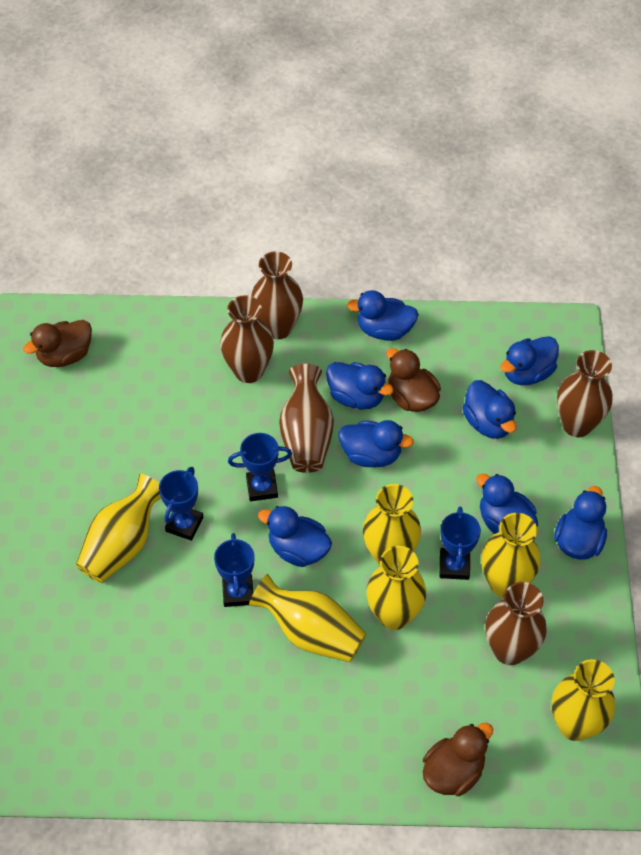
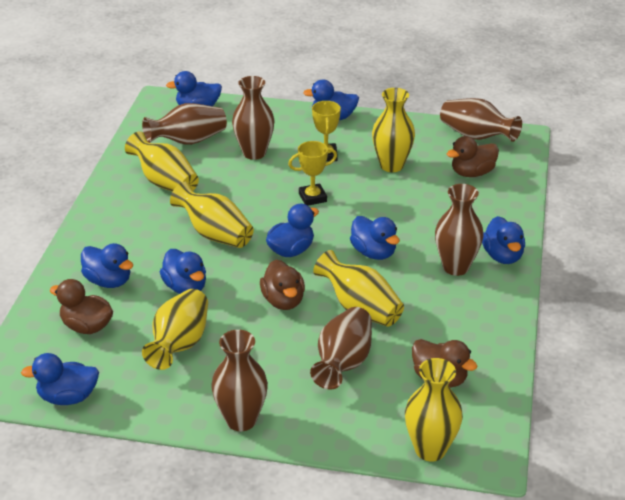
blue trophy: 4 -> 0
brown duck: 3 -> 4
brown vase: 5 -> 6
yellow trophy: 0 -> 2

